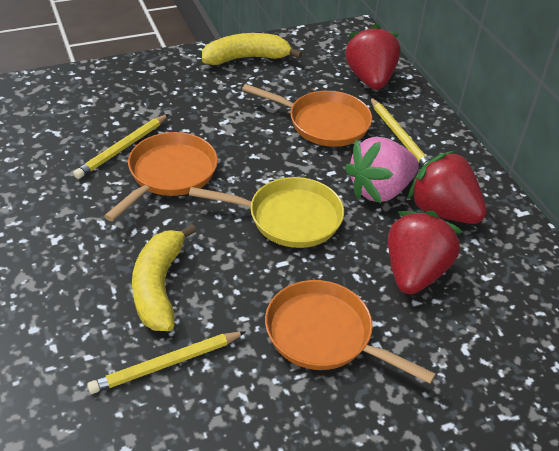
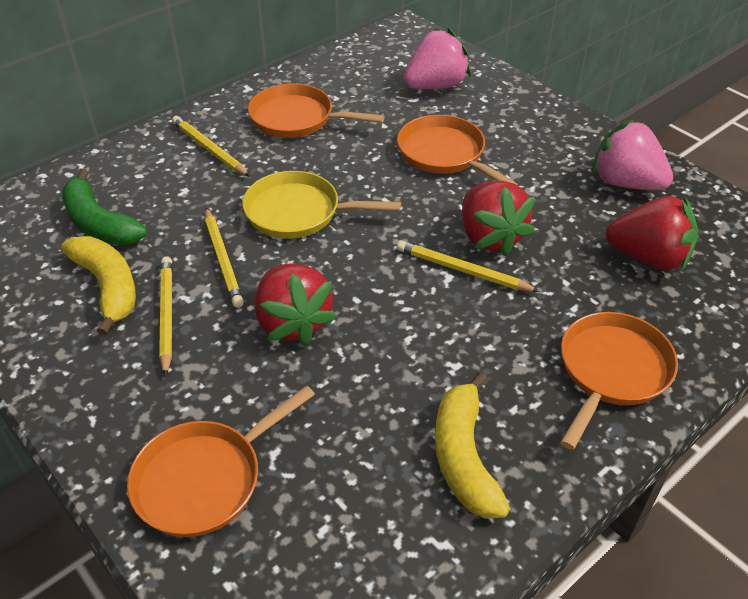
green banana: 0 -> 1
orange pan: 3 -> 4
pink strawberry: 1 -> 2
yellow pencil: 3 -> 4

